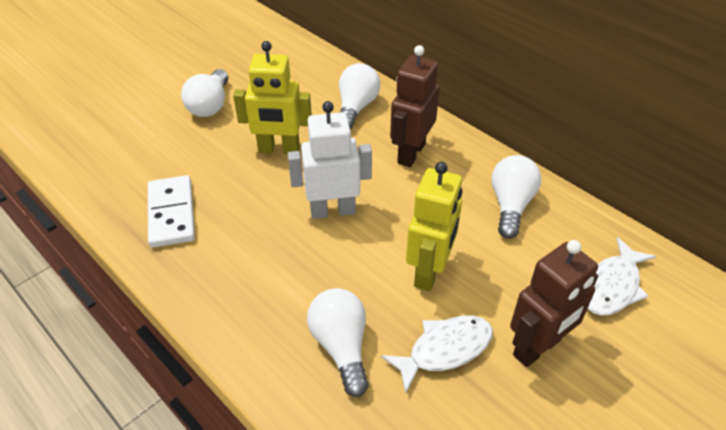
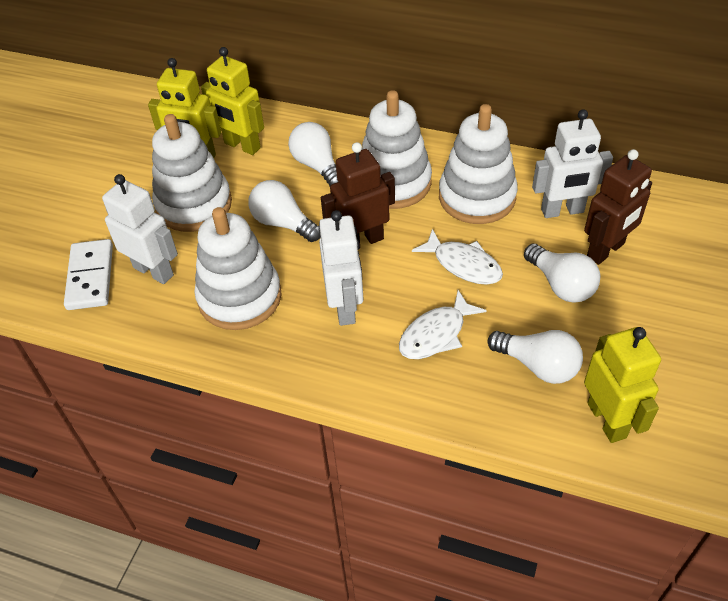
white robot: 1 -> 3
white stacking toy: 0 -> 4
yellow robot: 2 -> 3

